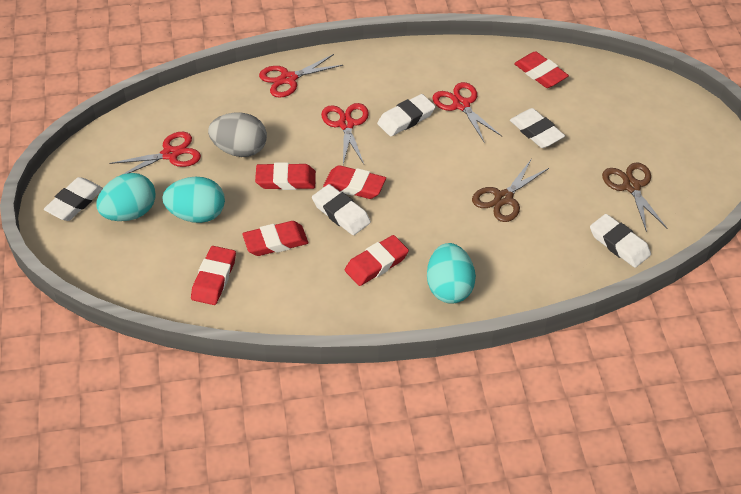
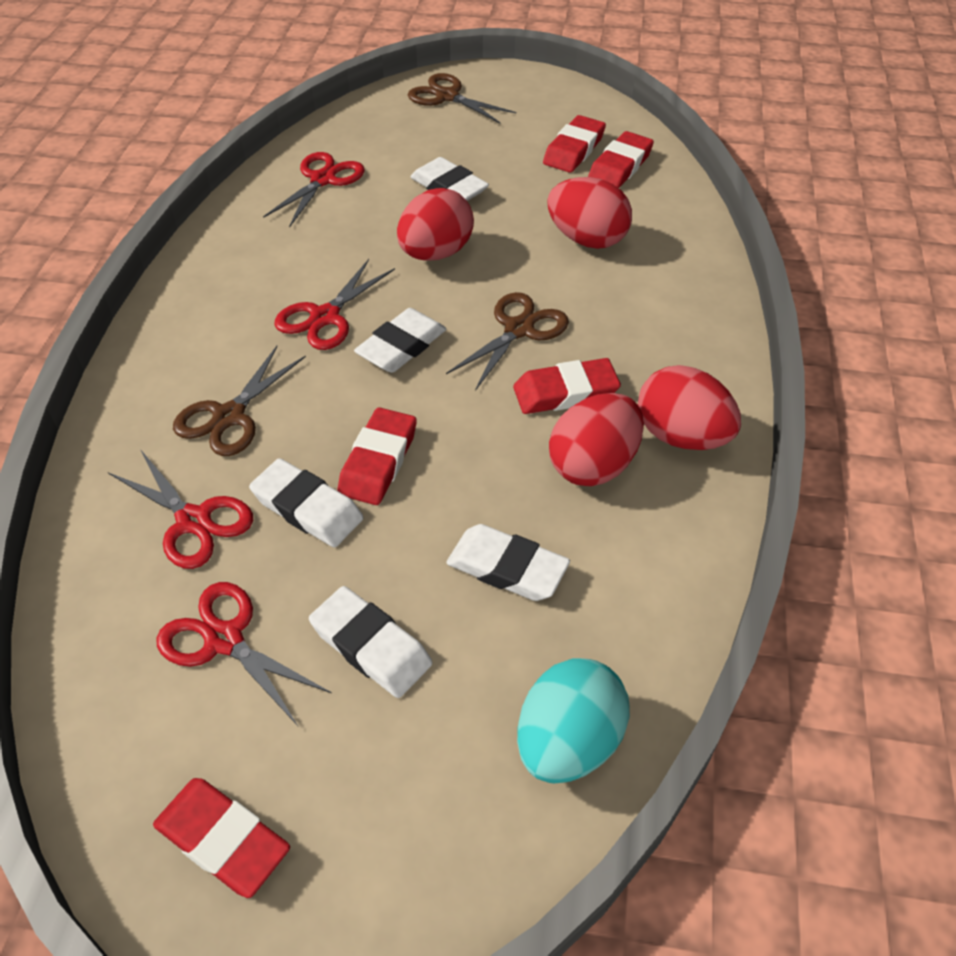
brown scissors: 2 -> 3
grey egg: 1 -> 0
red egg: 0 -> 4
red eraser: 6 -> 5
turquoise egg: 3 -> 1

